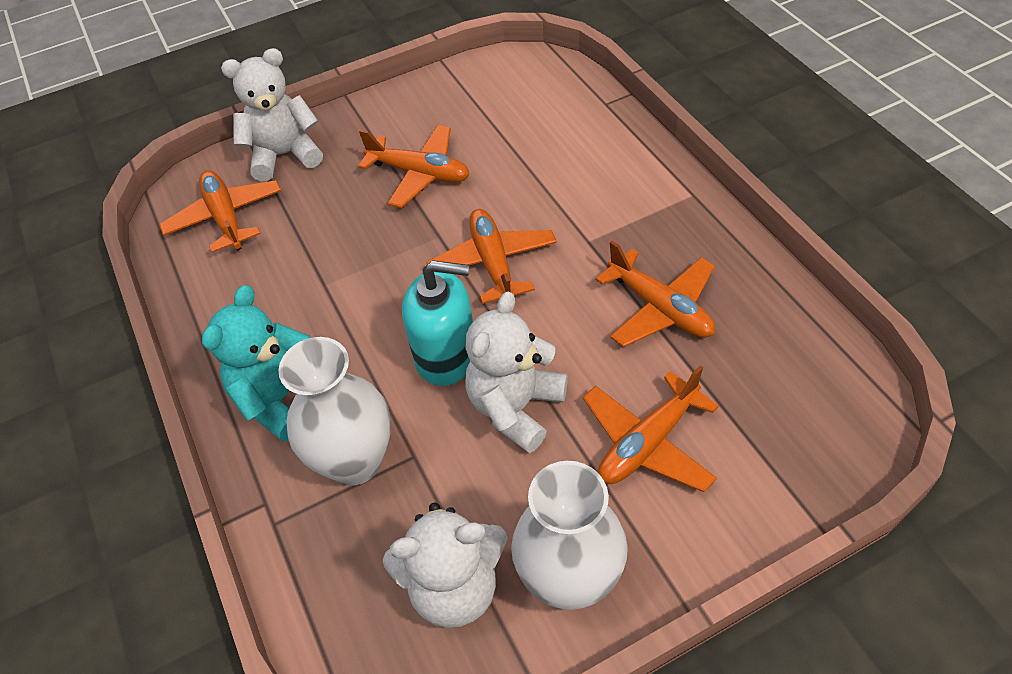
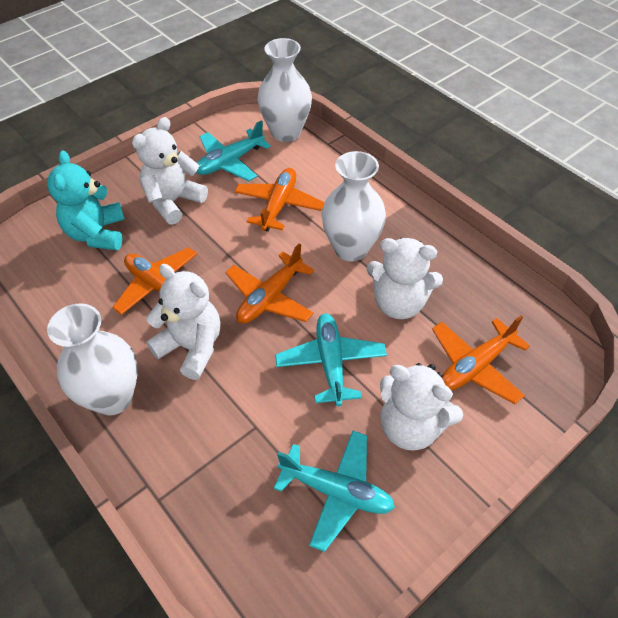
orange plane: 5 -> 4
turquoise plane: 0 -> 3
turquoise soap dispenser: 1 -> 0
white teddy bear: 3 -> 4
white vase: 2 -> 3

